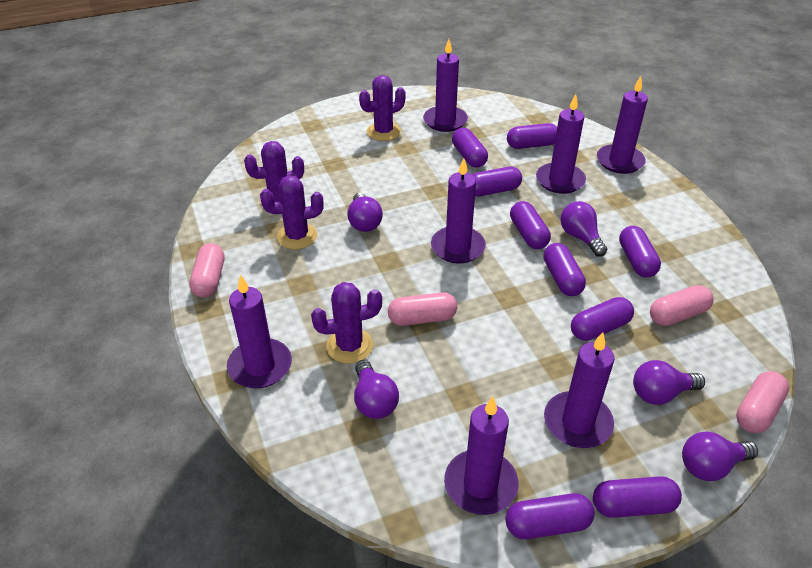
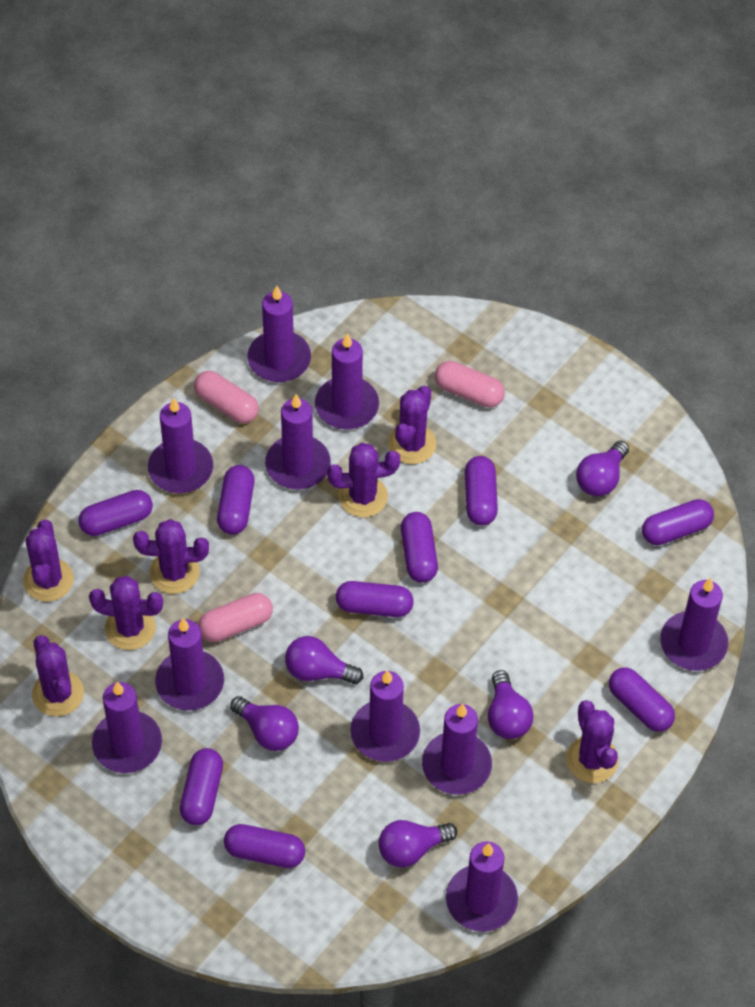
pink capsule: 4 -> 3
purple cactus: 4 -> 7
purple candle: 7 -> 10

